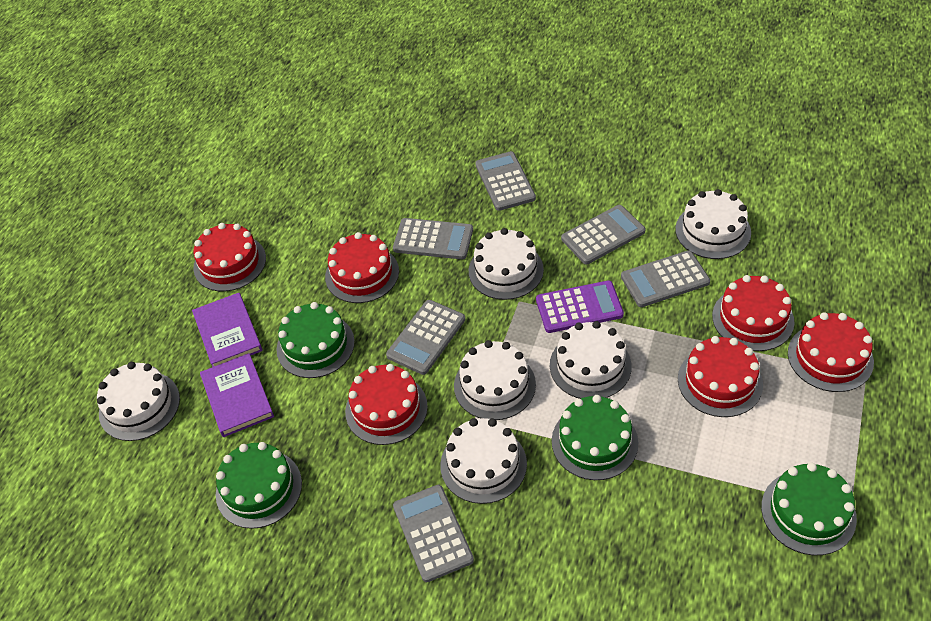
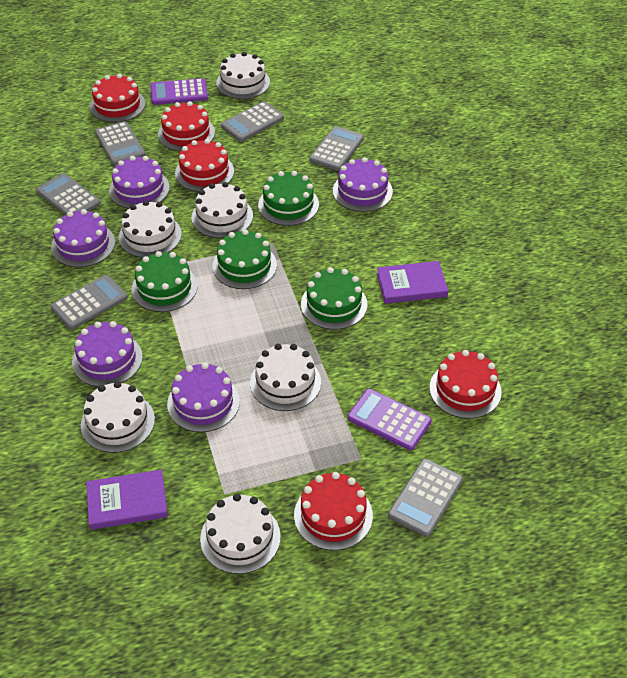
purple cake: 0 -> 5
purple calculator: 1 -> 2
red cake: 6 -> 5

